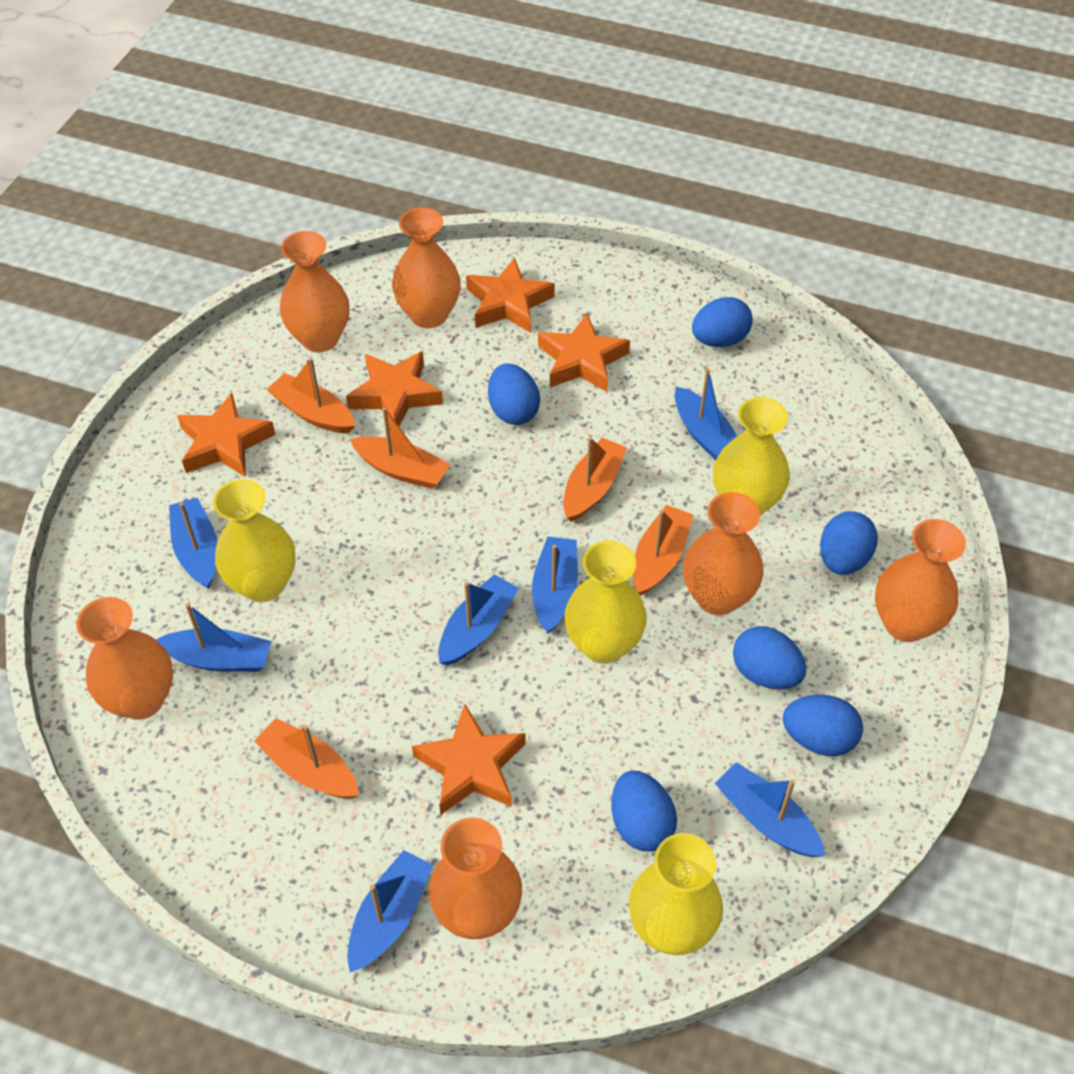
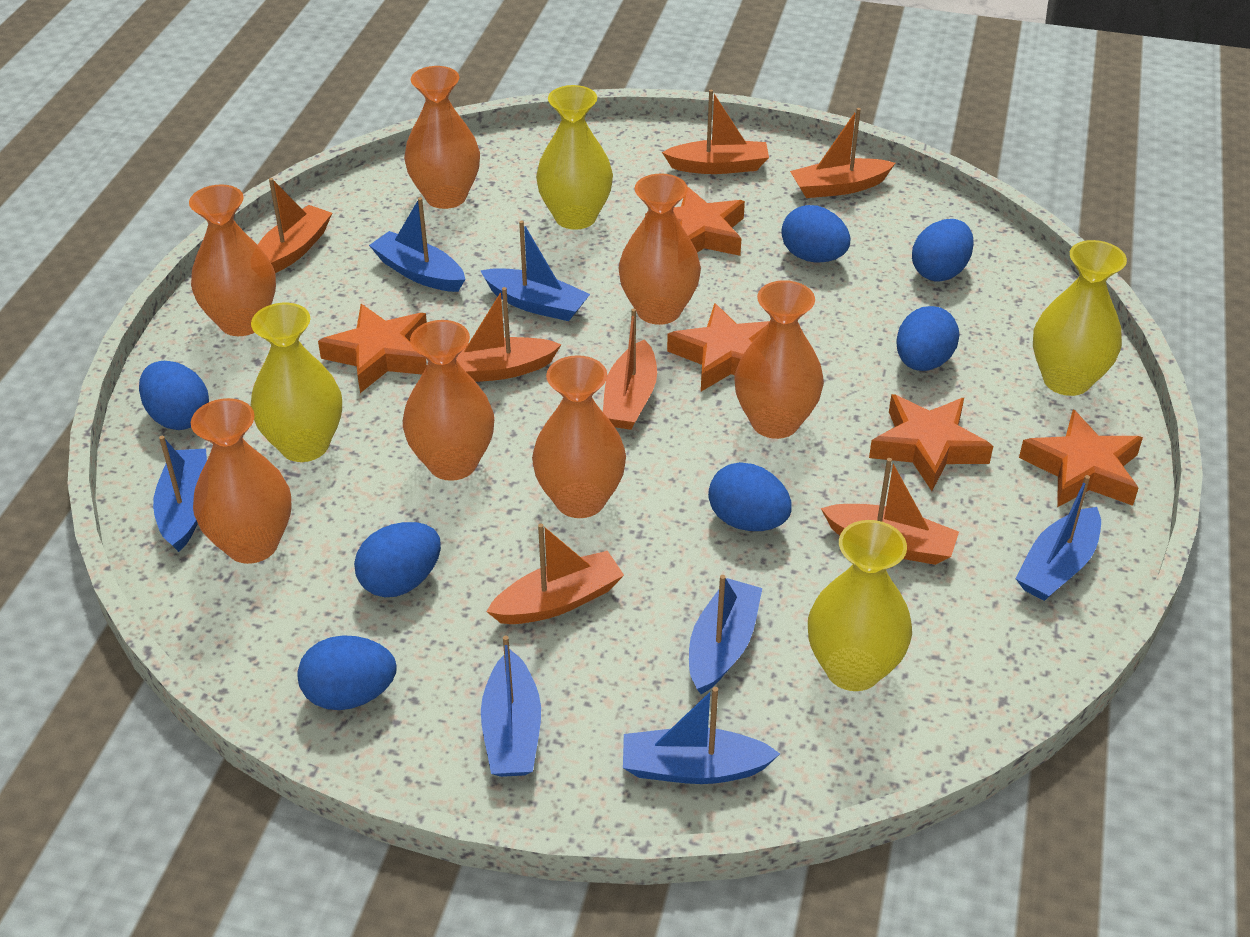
blue egg: 6 -> 7
orange boat: 5 -> 7
orange vase: 6 -> 7

